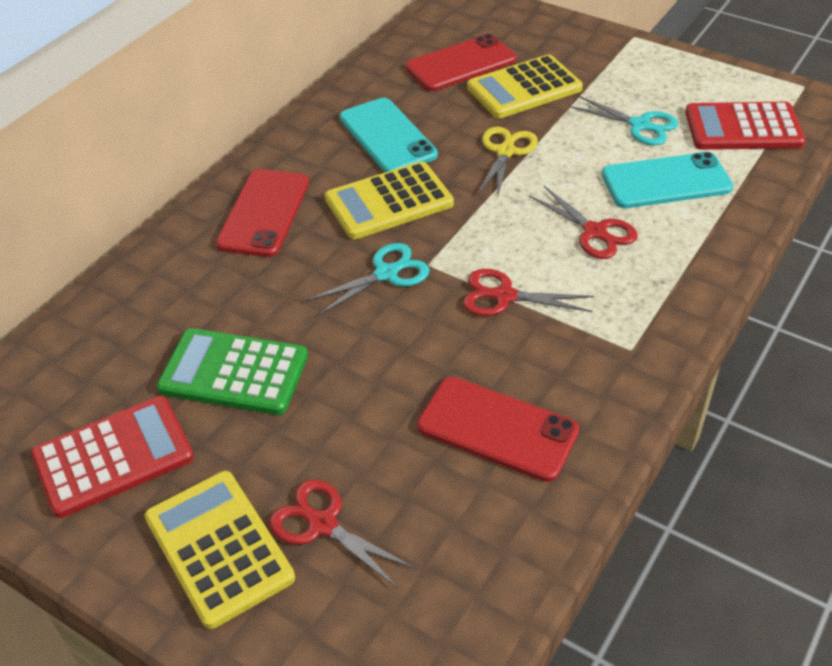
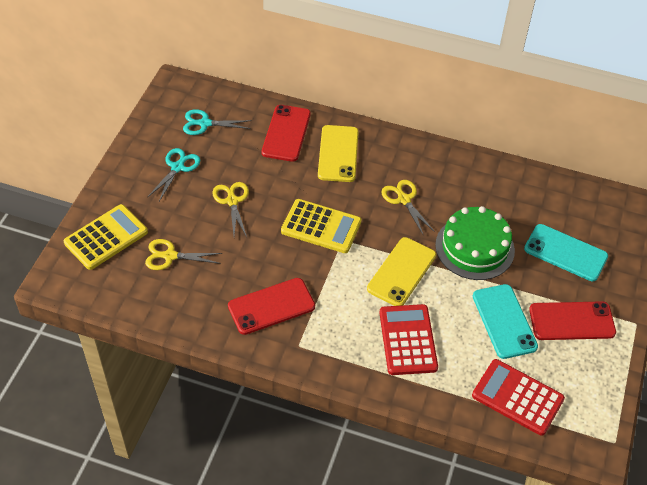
green cake: 0 -> 1
green calculator: 1 -> 0
red scissors: 3 -> 0
yellow calculator: 3 -> 2
yellow phone: 0 -> 2
yellow scissors: 1 -> 3

